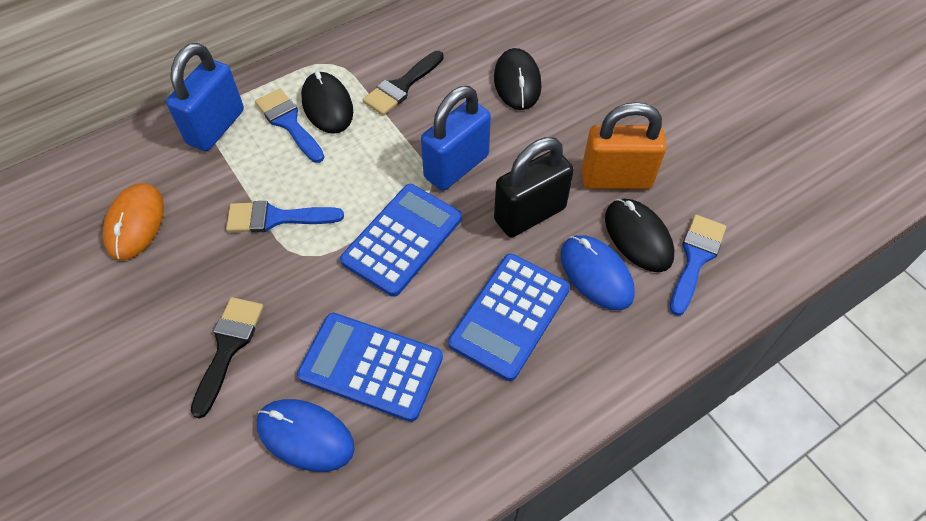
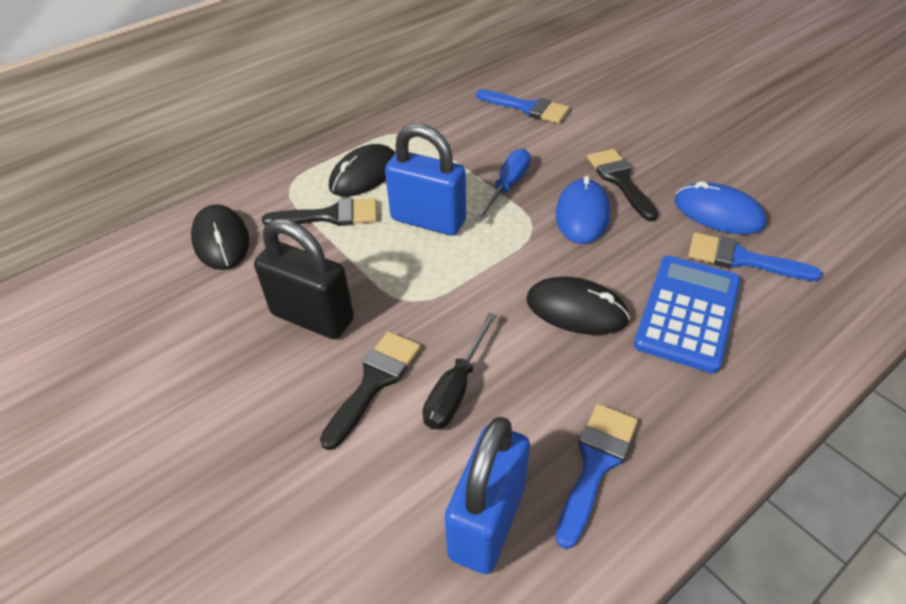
black brush: 2 -> 3
black screwdriver: 0 -> 1
blue calculator: 3 -> 1
blue screwdriver: 0 -> 1
orange mouse: 1 -> 0
orange padlock: 1 -> 0

